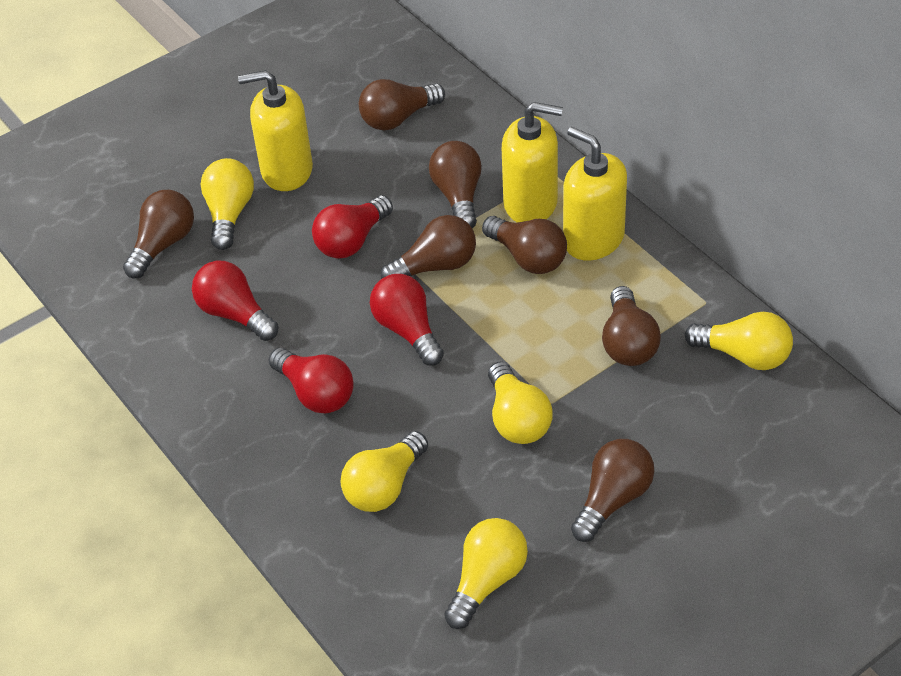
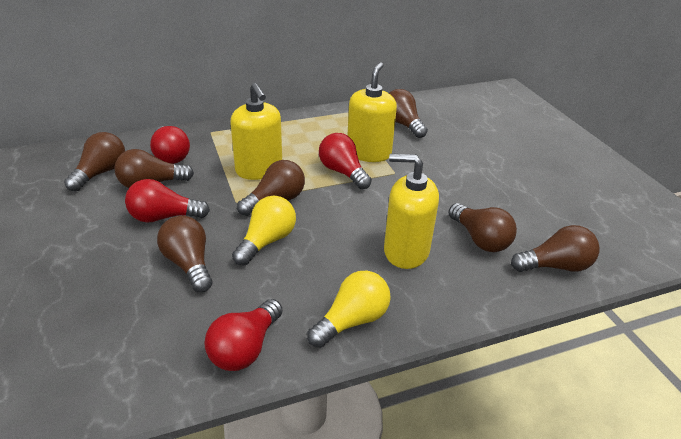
yellow light bulb: 5 -> 2

